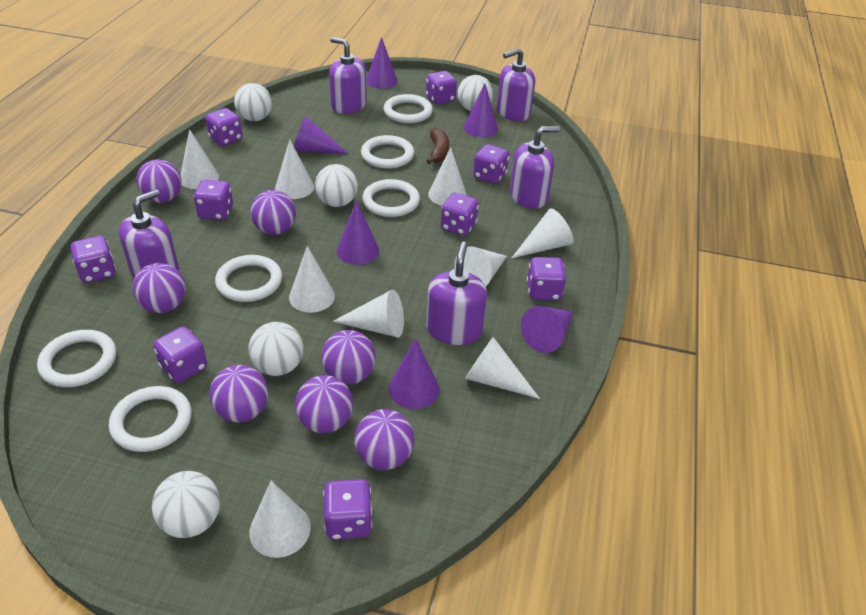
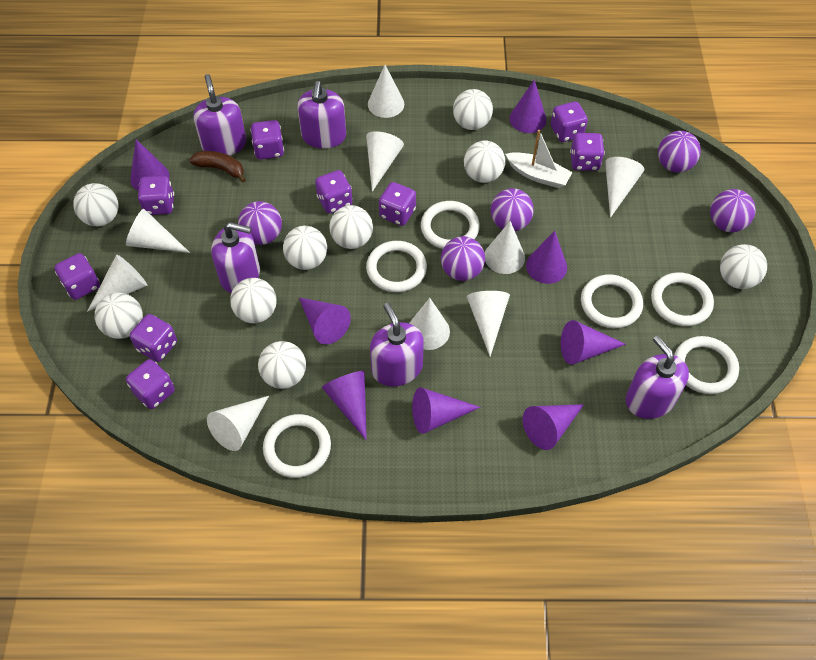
purple ball: 7 -> 5
purple cone: 6 -> 8
white ball: 5 -> 9
white boat: 0 -> 1

